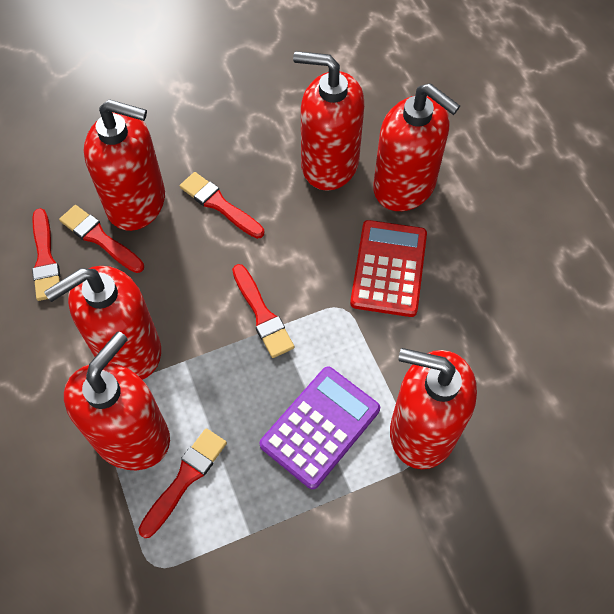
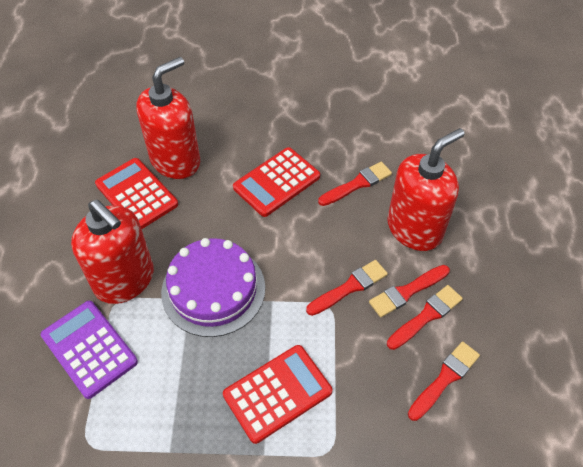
purple cake: 0 -> 1
red calculator: 1 -> 3
red soap dispenser: 6 -> 3

